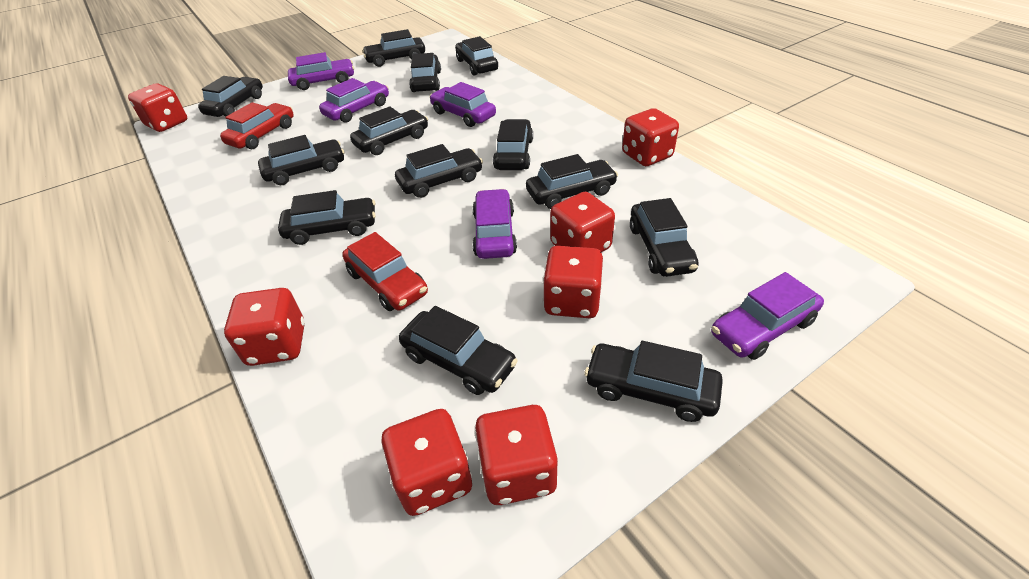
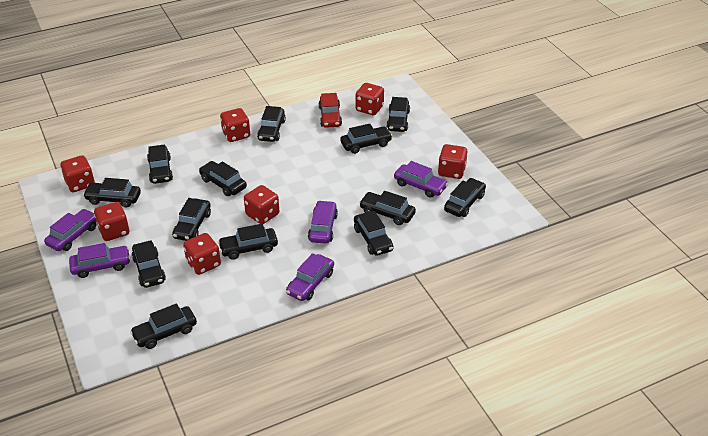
red car: 2 -> 1

